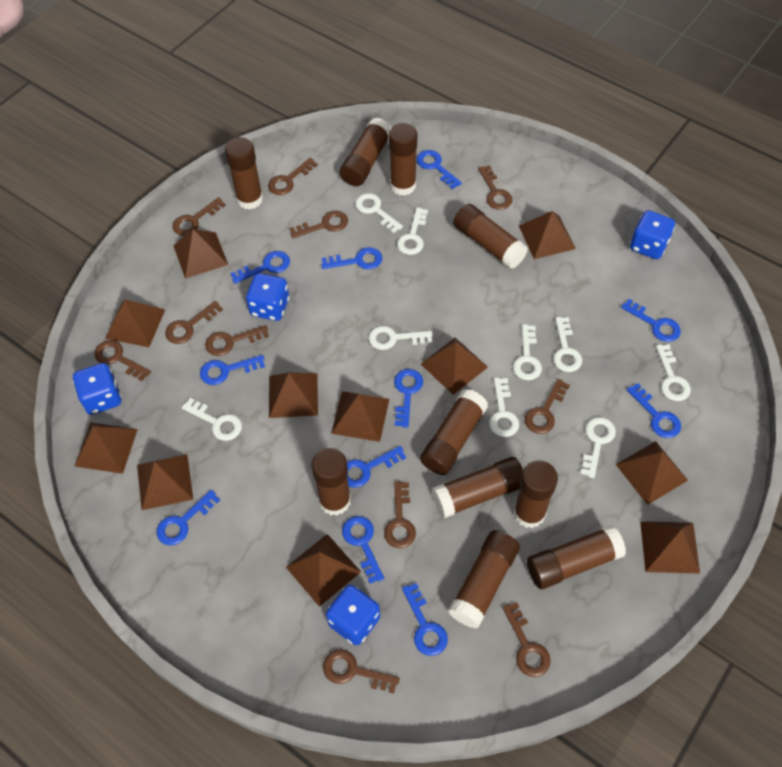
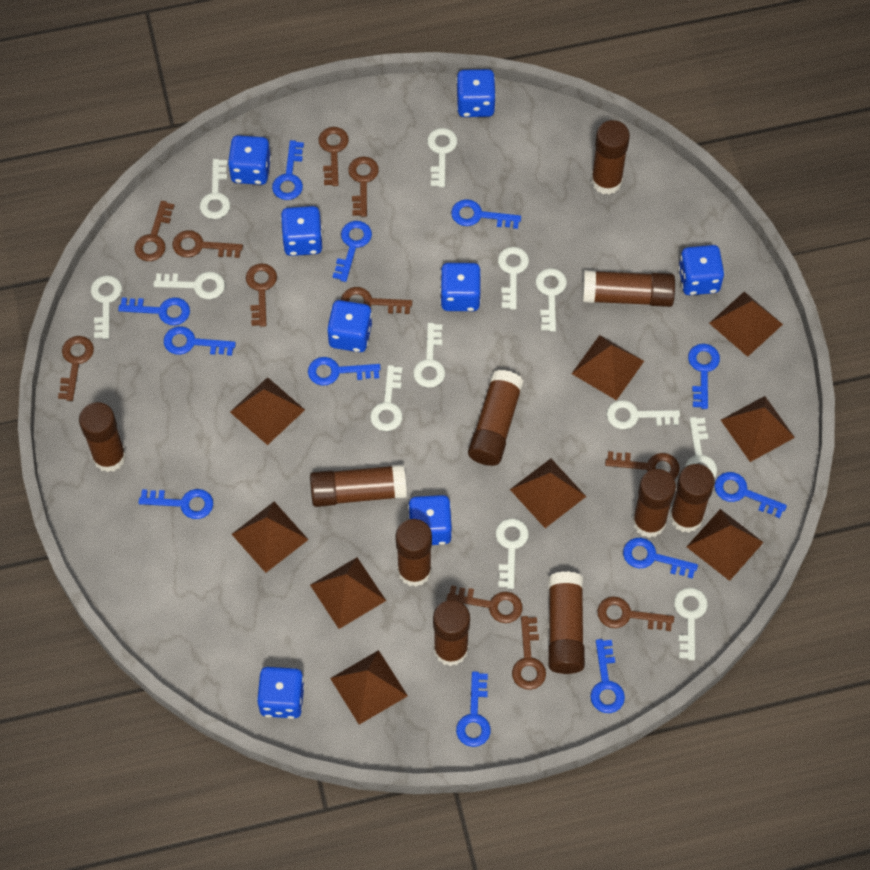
blue dice: 4 -> 8
blue key: 11 -> 12
brown pyramid: 11 -> 9
white key: 9 -> 12

